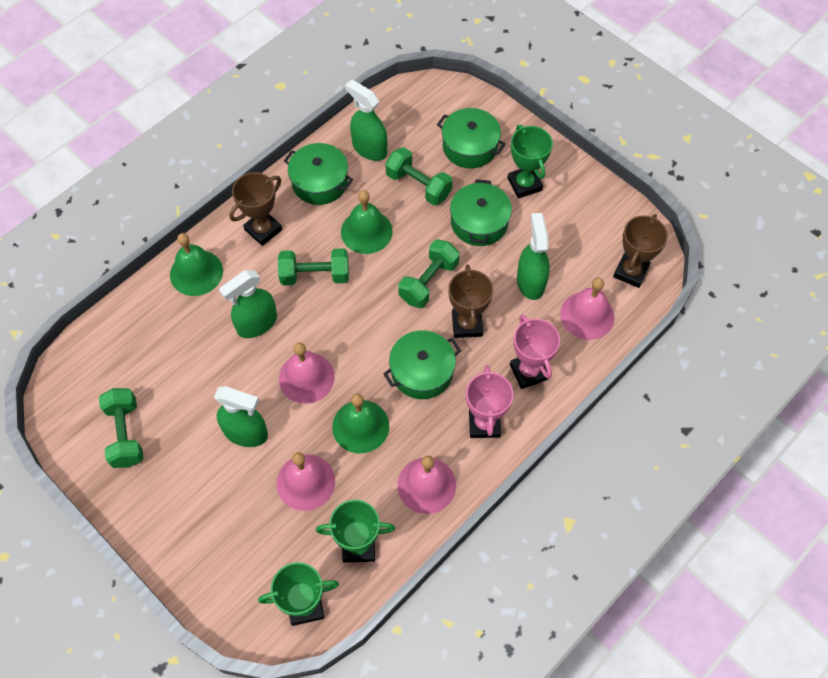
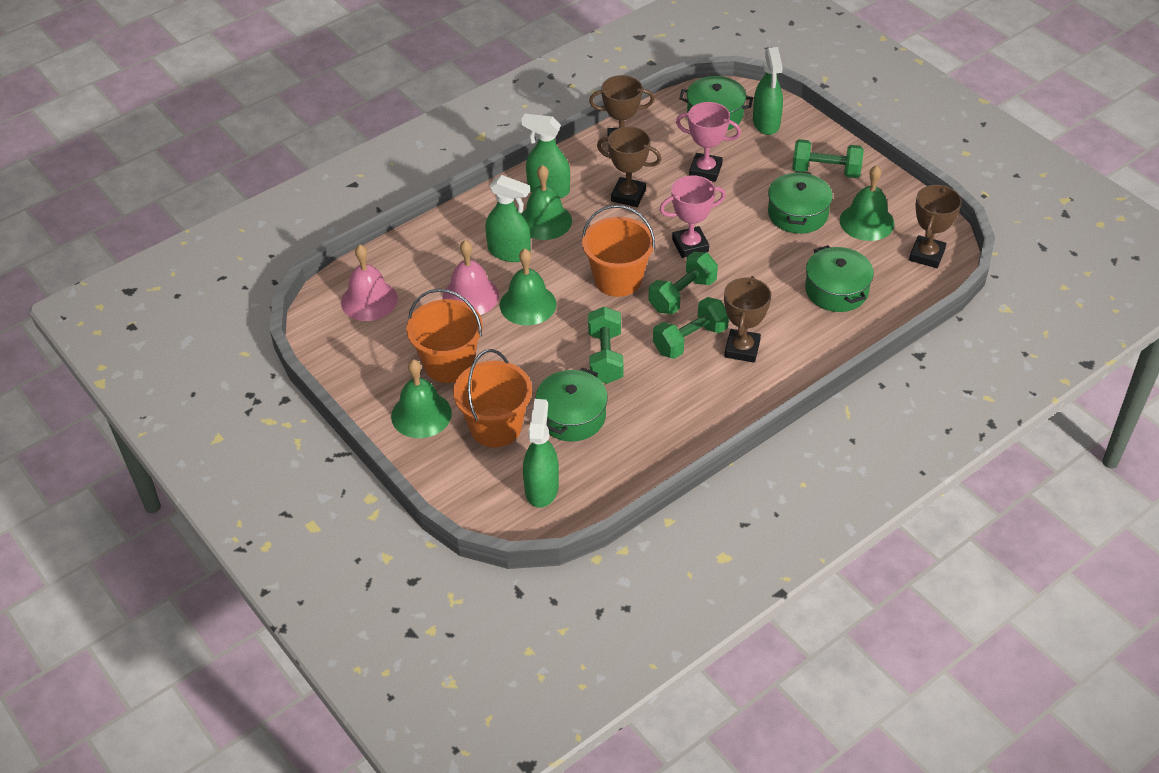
brown trophy: 3 -> 4
green bell: 3 -> 4
green trophy: 3 -> 0
orange bucket: 0 -> 3
pink bell: 4 -> 2

